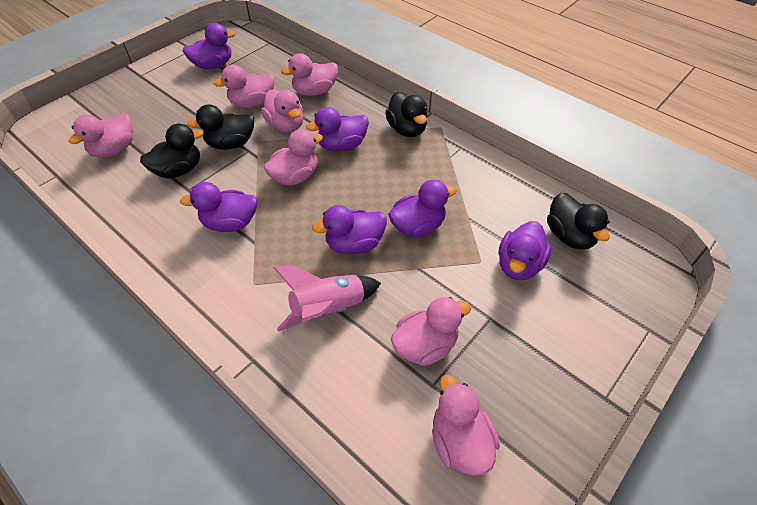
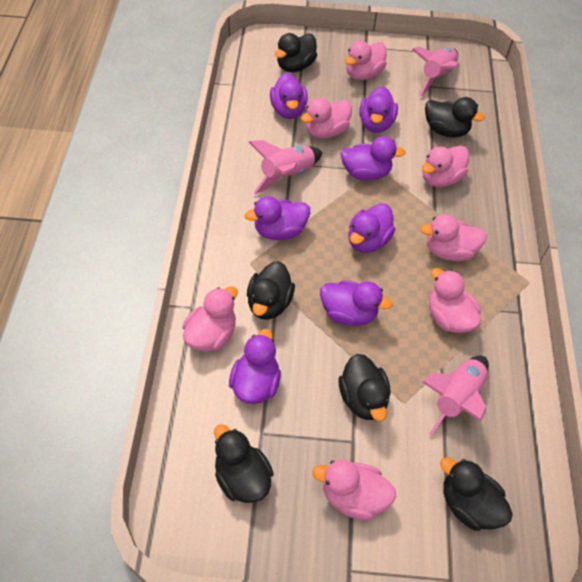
black duck: 4 -> 6
pink rocket: 1 -> 3
purple duck: 6 -> 7

